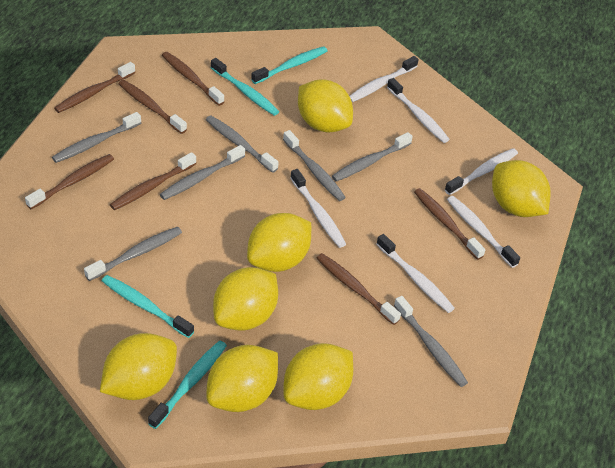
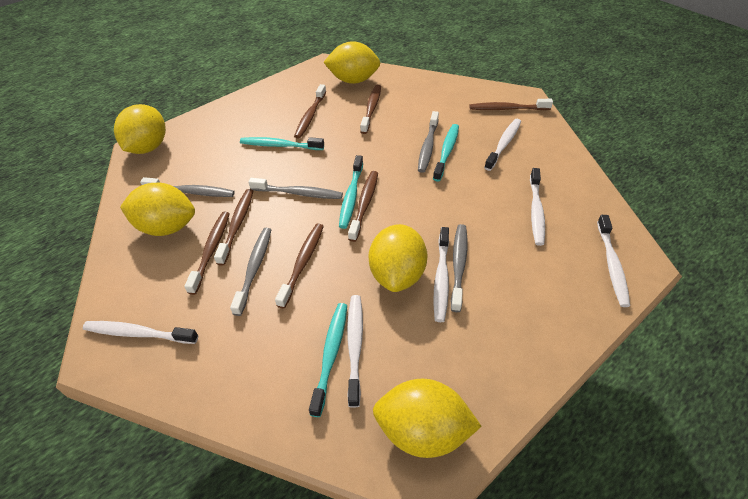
grey toothbrush: 7 -> 5
yellow lemon: 7 -> 5

